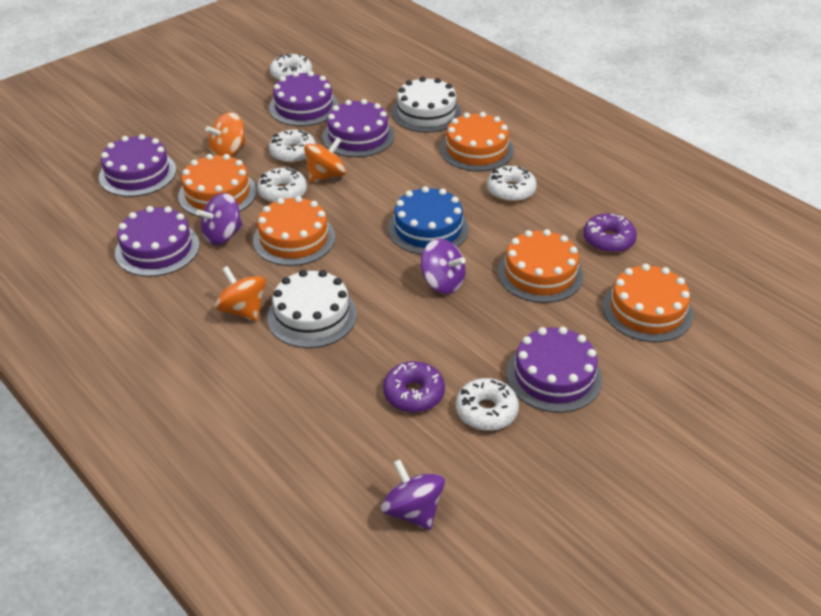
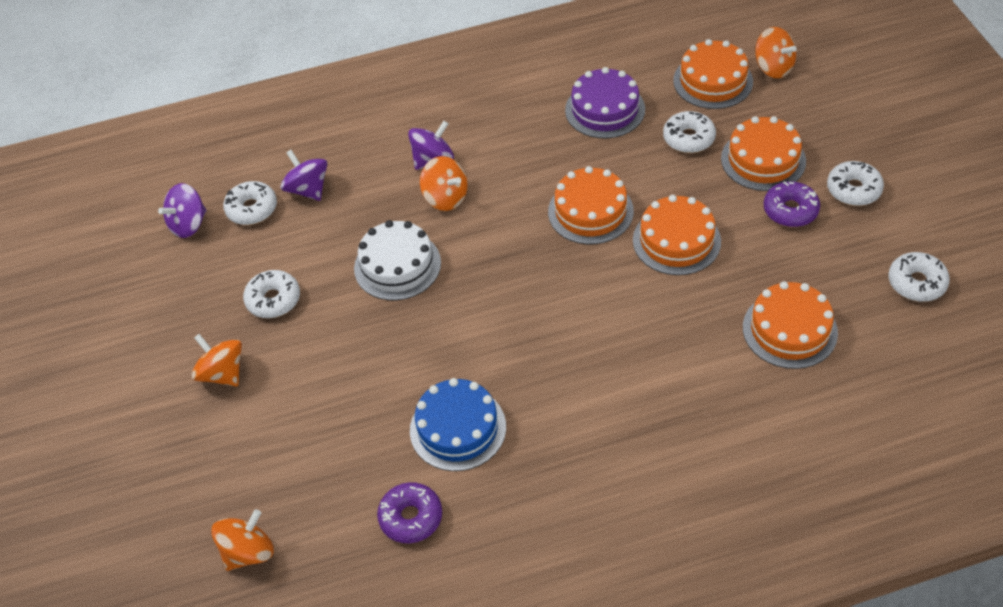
orange spinning top: 3 -> 4
purple cake: 5 -> 1
white cake: 2 -> 1

